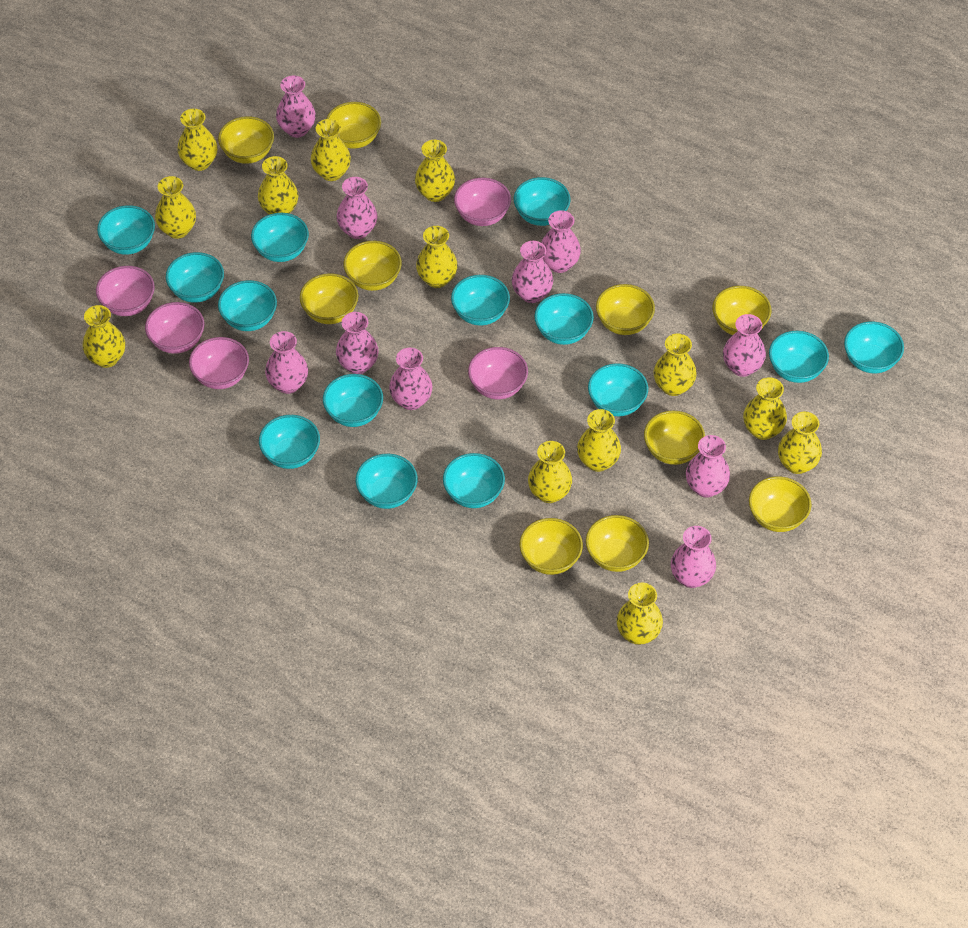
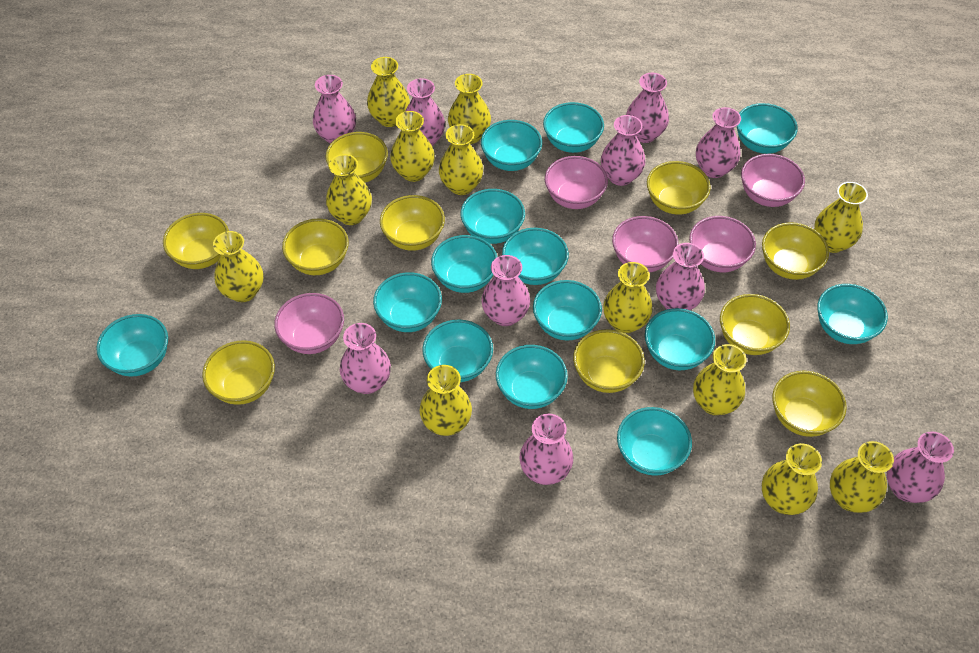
yellow vase: 13 -> 12

